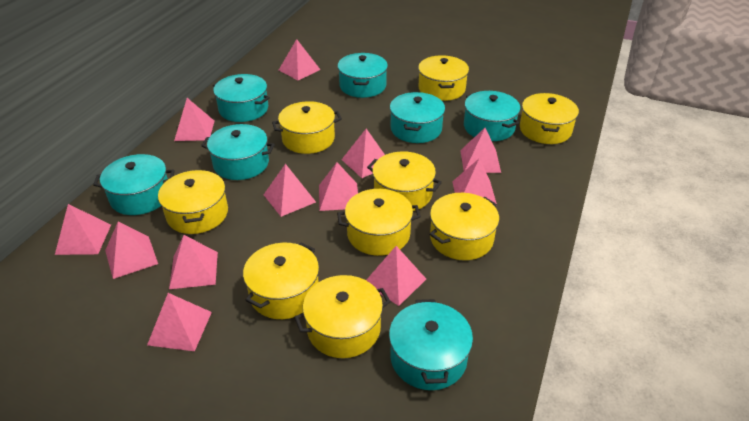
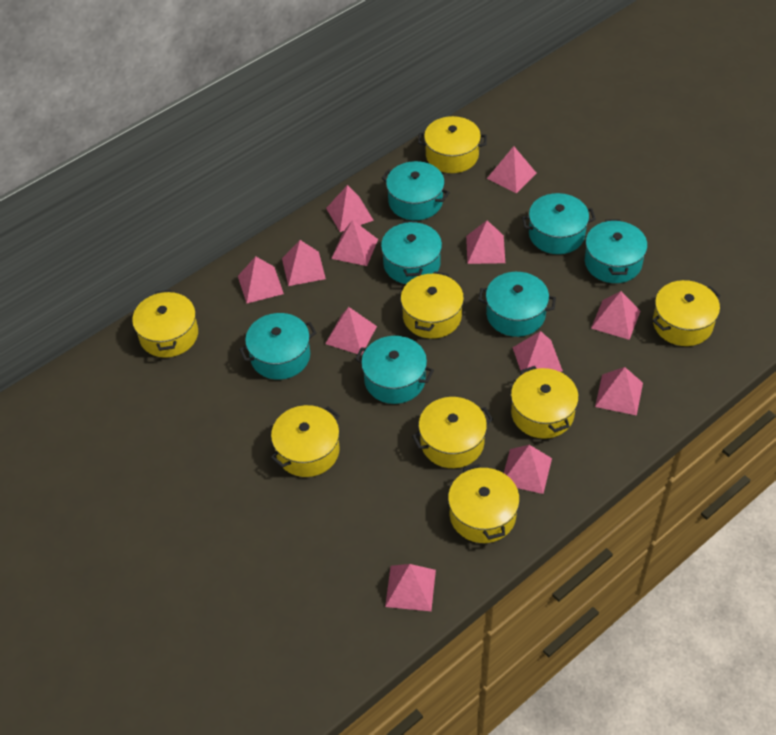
yellow pot: 9 -> 8

